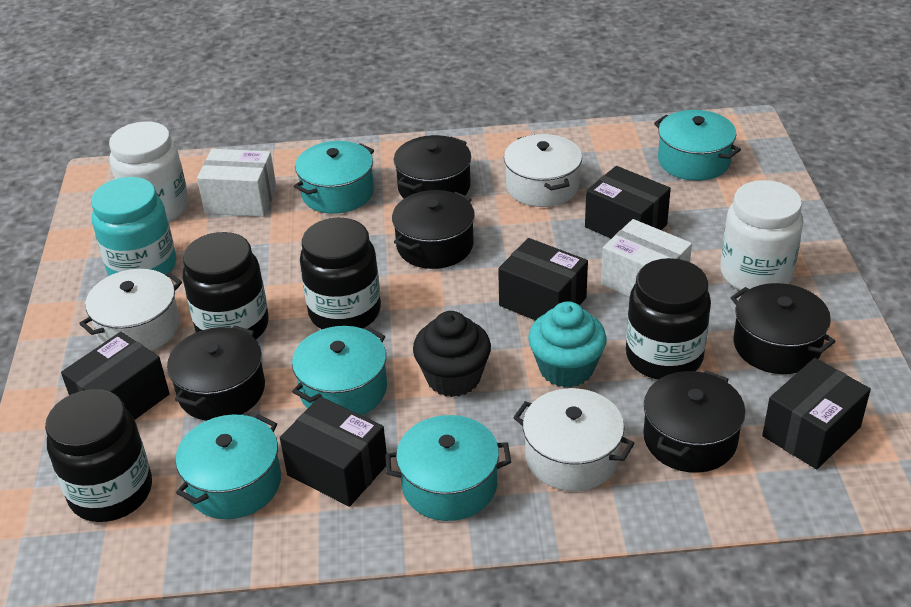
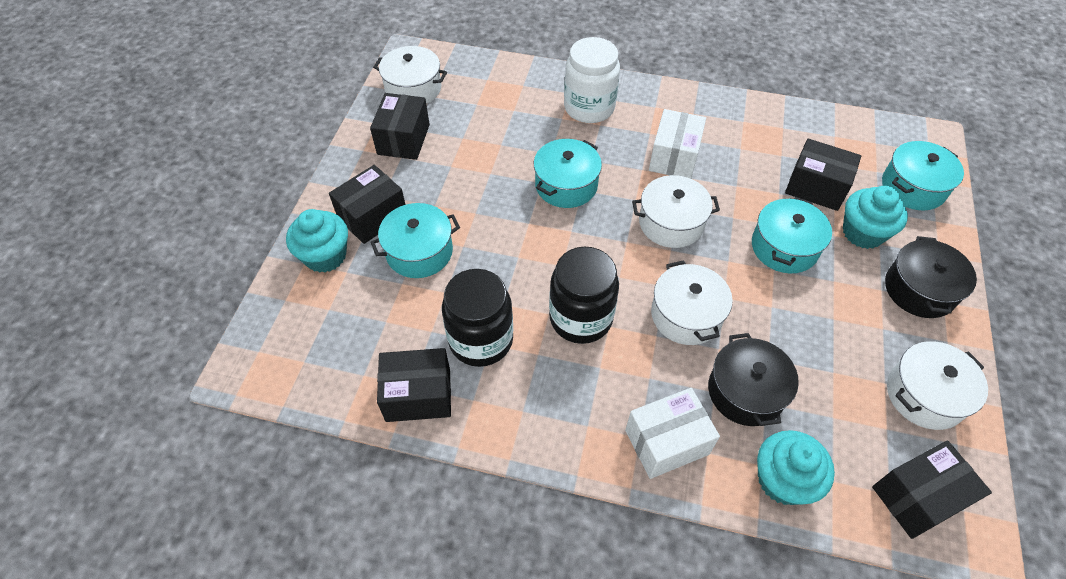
black cupcake: 1 -> 0
black jar: 4 -> 2
black pot: 5 -> 2
turquoise cupcake: 1 -> 3
turquoise jar: 1 -> 0
turquoise pot: 5 -> 4
white jar: 2 -> 1
white pot: 3 -> 4

